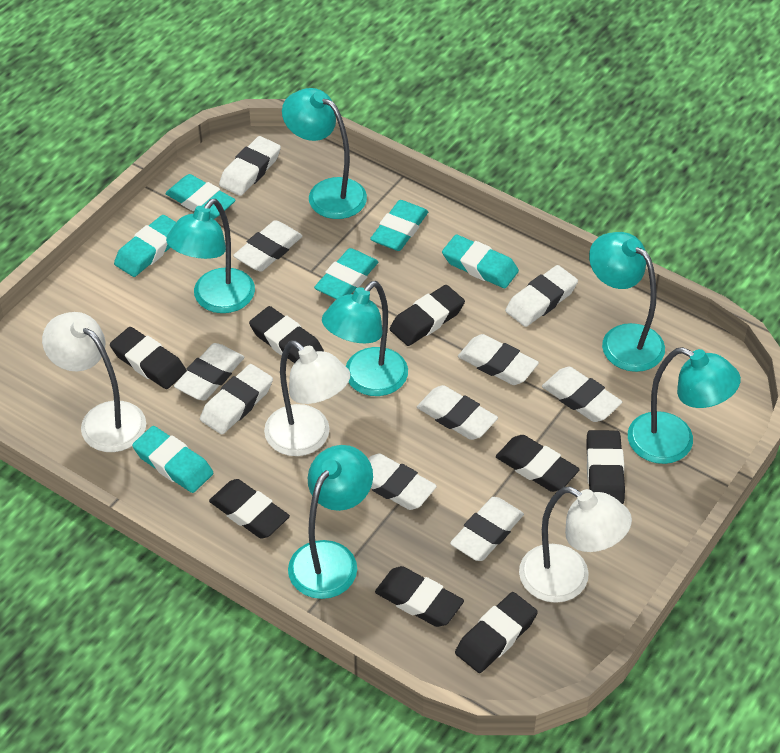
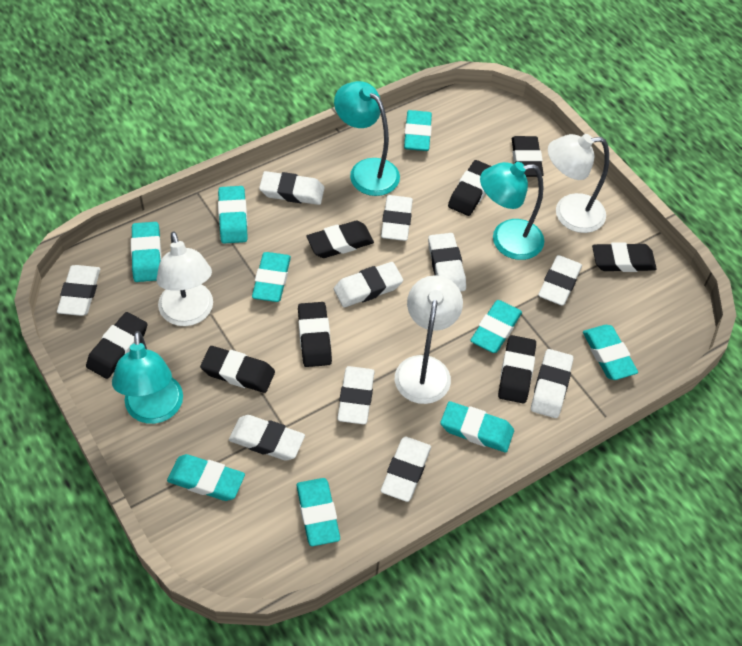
turquoise eraser: 6 -> 9
turquoise lamp: 6 -> 3

